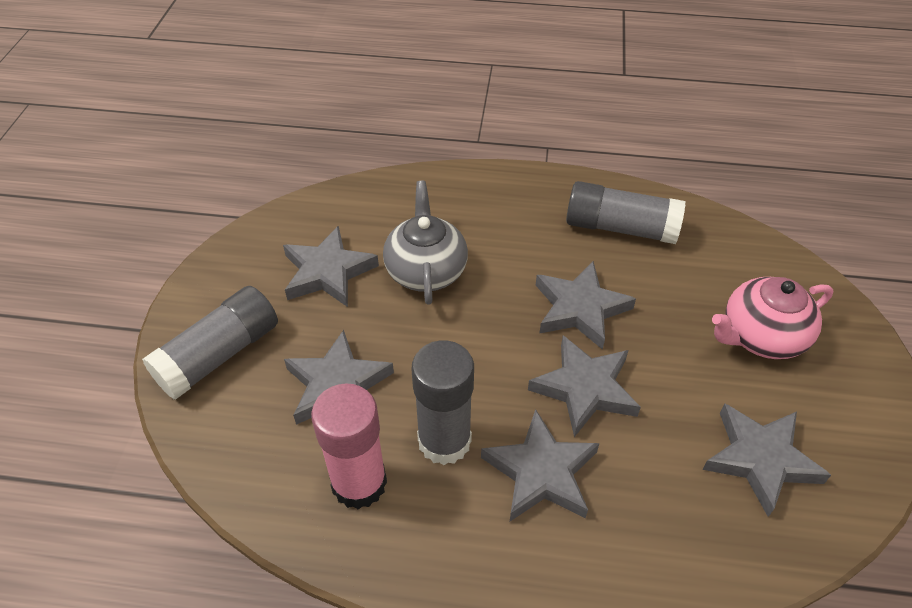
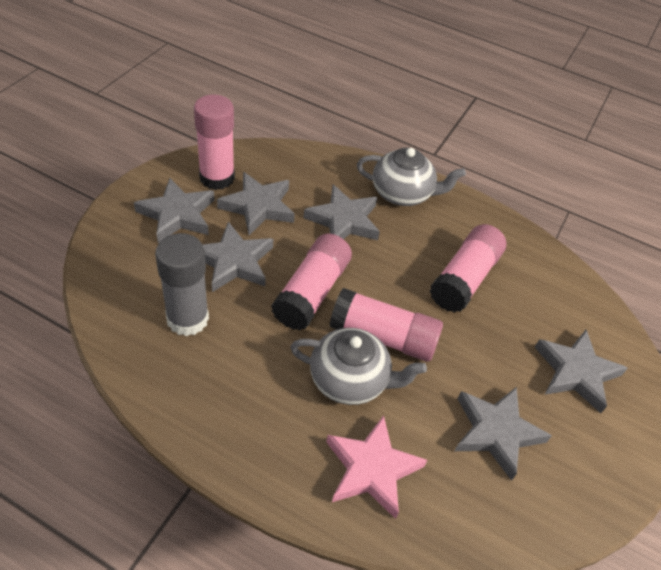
grey glue stick: 3 -> 1
grey teapot: 1 -> 2
pink glue stick: 1 -> 4
pink star: 0 -> 1
pink teapot: 1 -> 0

